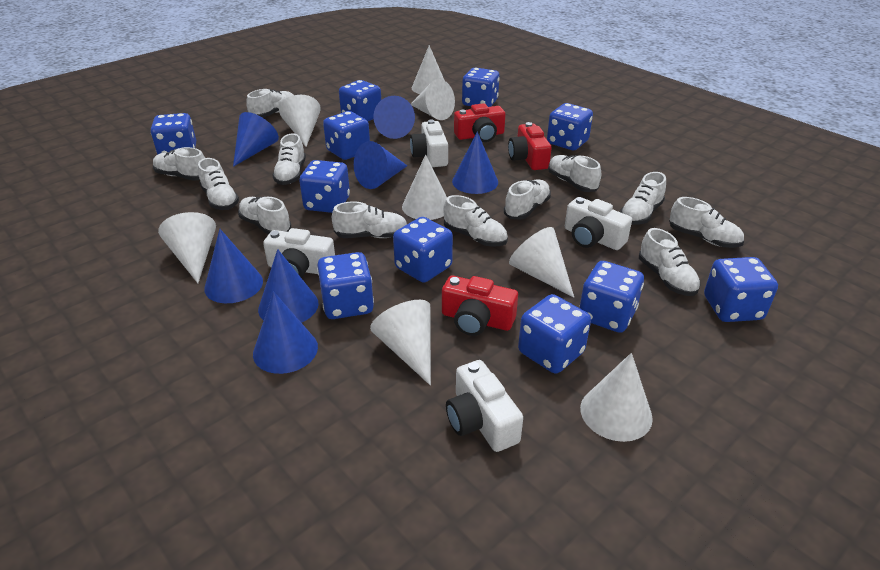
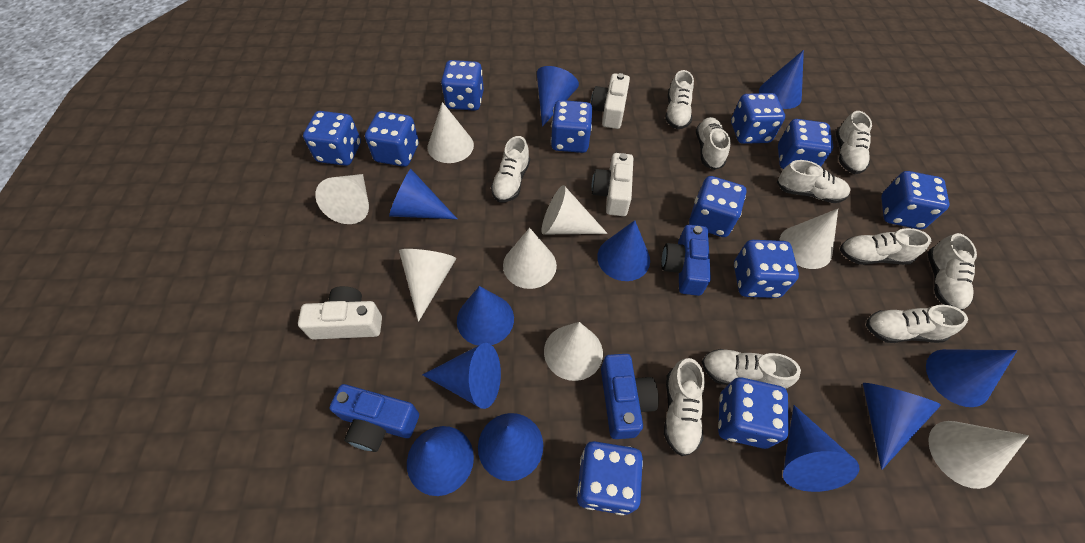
blue camera: 0 -> 3
blue cone: 7 -> 11
red camera: 3 -> 0
white camera: 4 -> 3
white shoe: 12 -> 10

